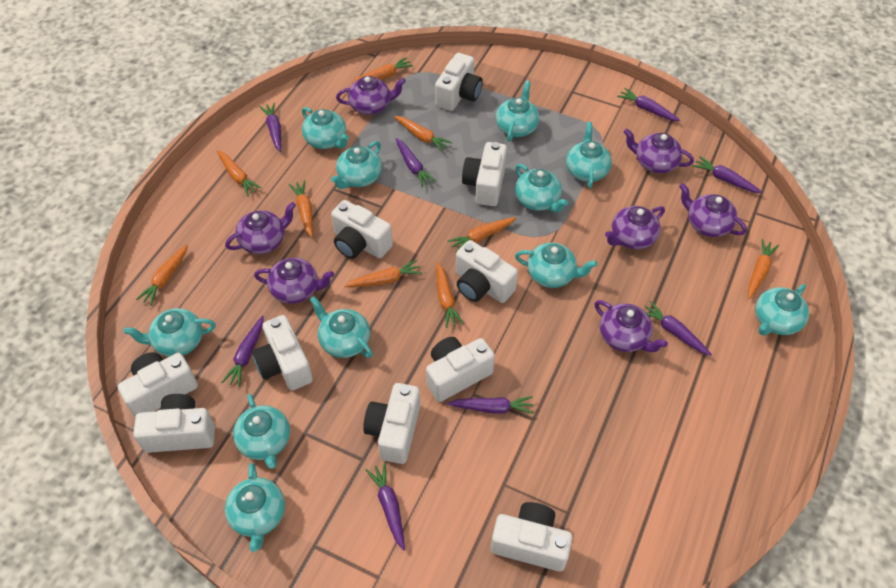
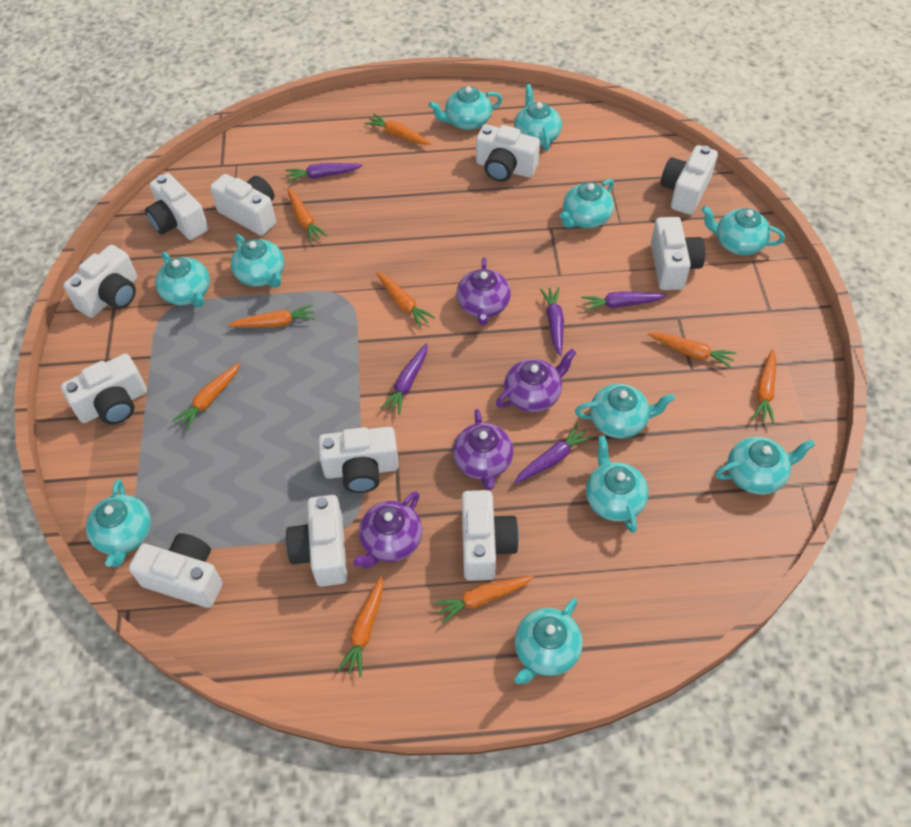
purple carrot: 8 -> 5
purple teapot: 7 -> 4
white camera: 10 -> 11

